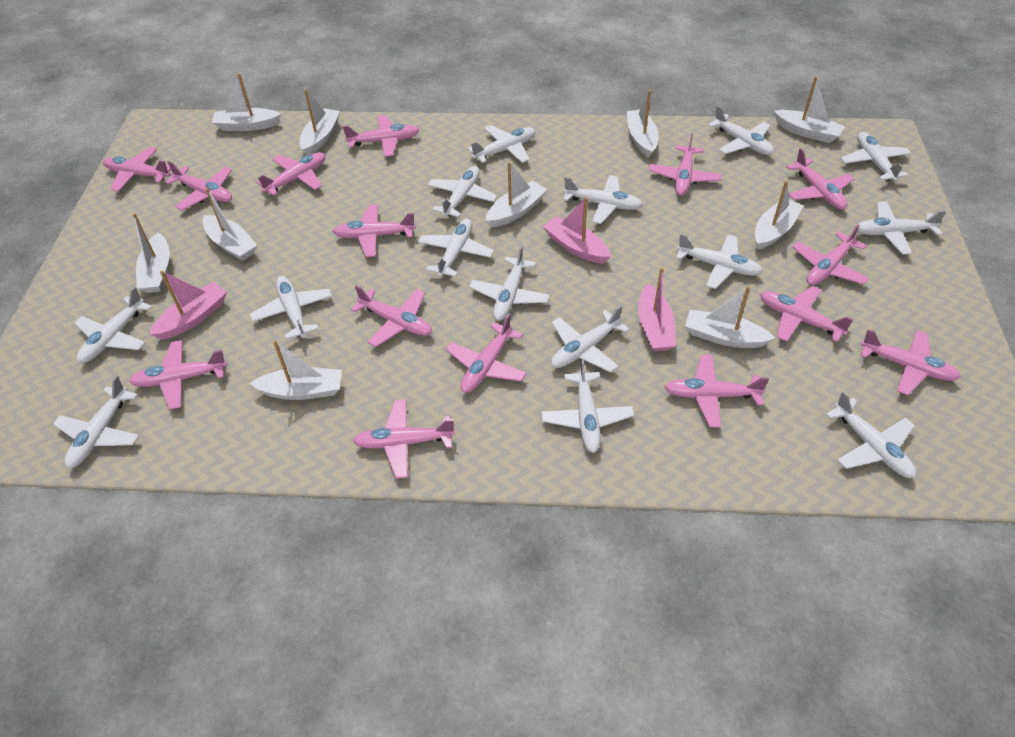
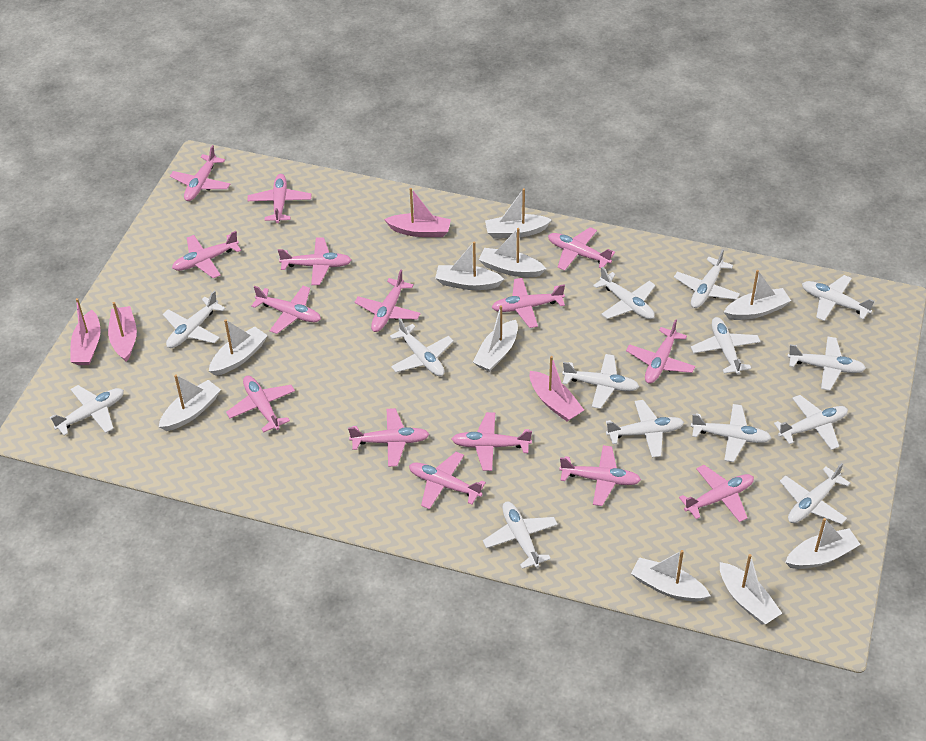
pink boat: 3 -> 4
white plane: 15 -> 14

